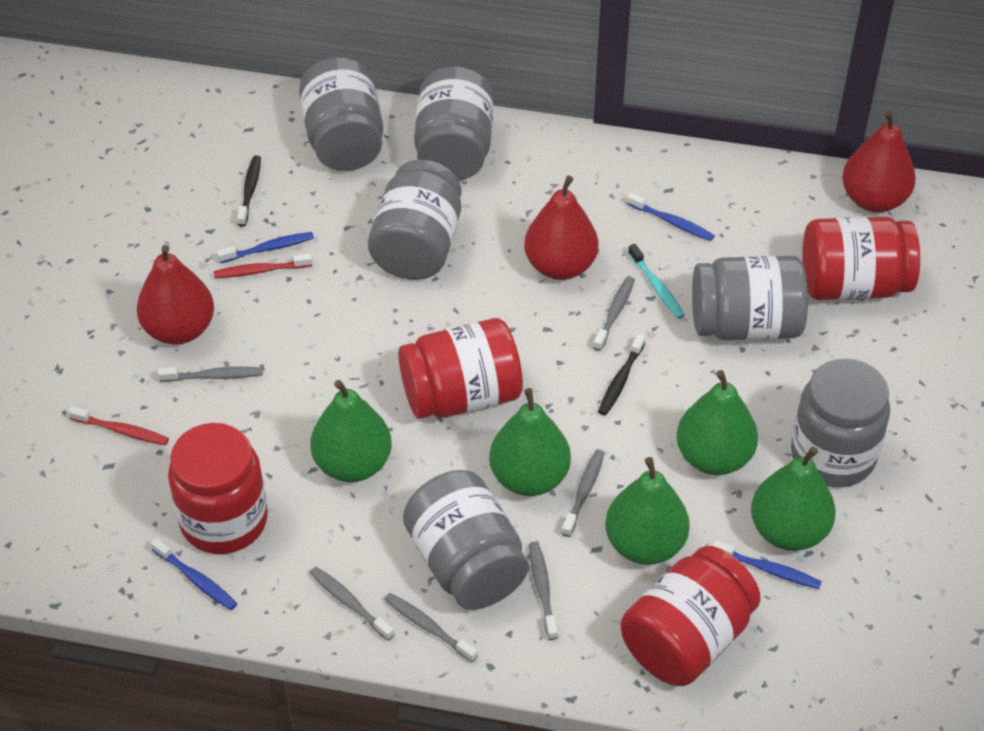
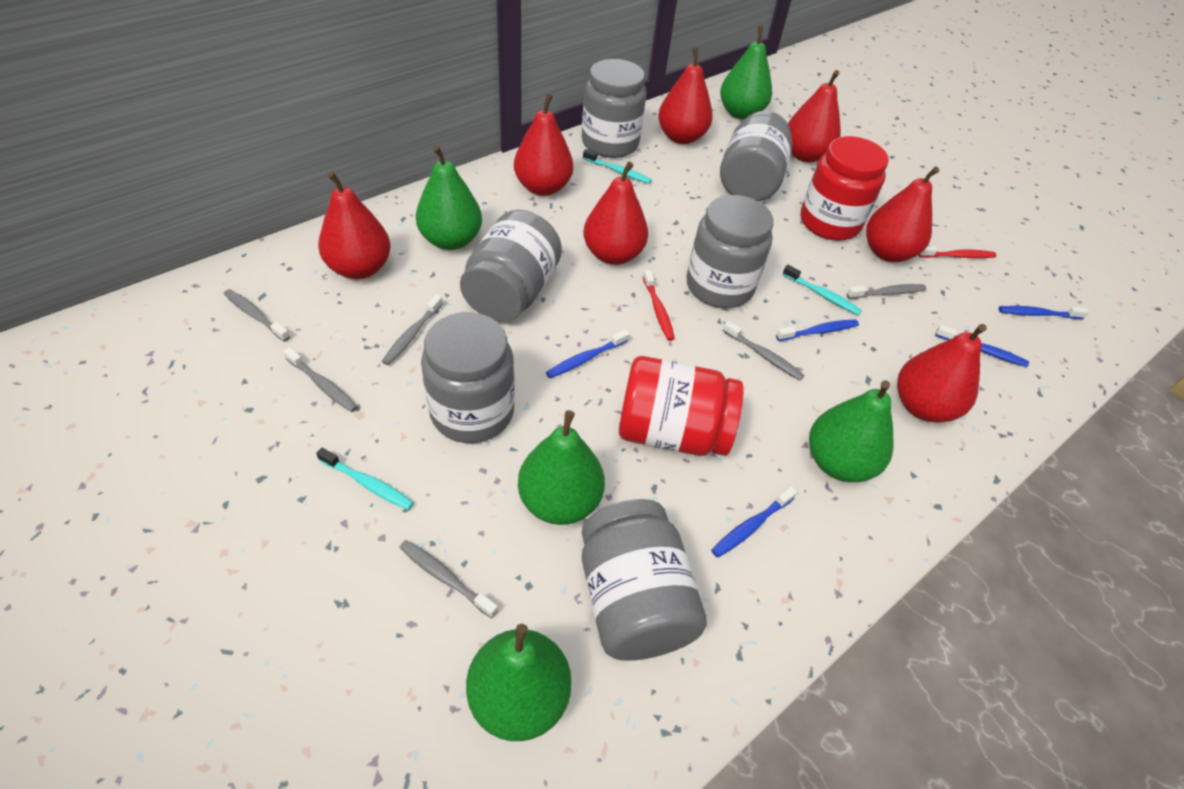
black toothbrush: 2 -> 0
blue toothbrush: 4 -> 5
red jar: 4 -> 2
red pear: 3 -> 7
turquoise toothbrush: 1 -> 3

